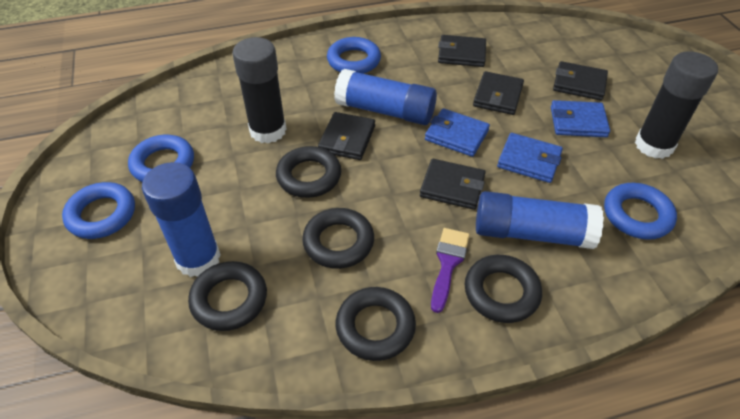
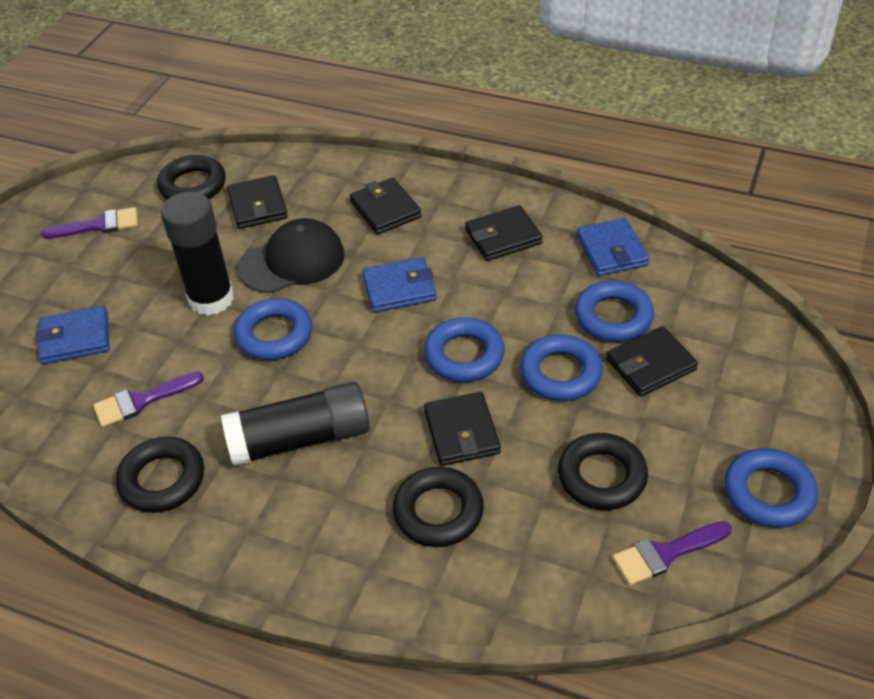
black cap: 0 -> 1
black ring: 5 -> 4
blue glue stick: 3 -> 0
blue ring: 4 -> 5
purple brush: 1 -> 3

